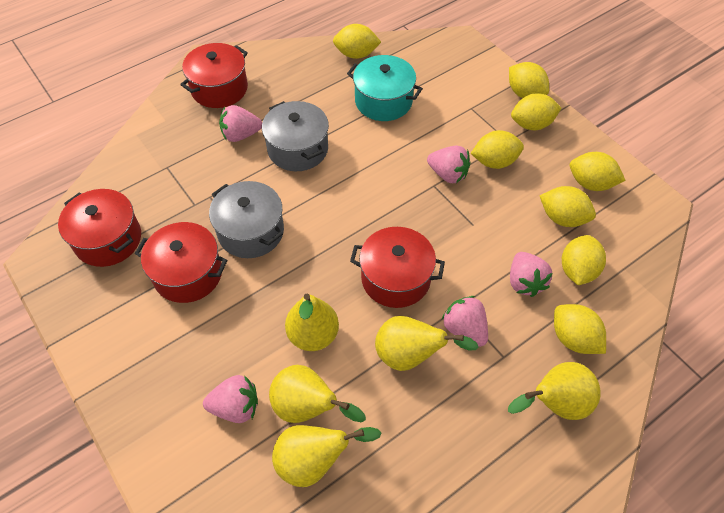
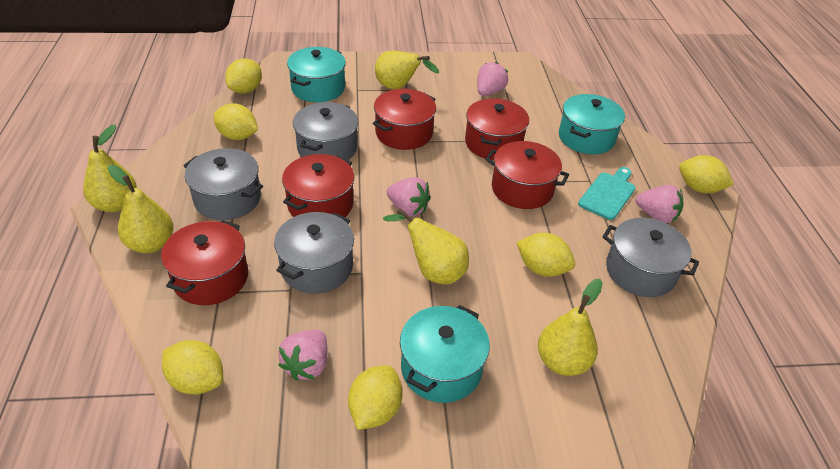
grey pot: 2 -> 4
pink strawberry: 5 -> 4
red pot: 4 -> 5
turquoise cutting board: 0 -> 1
turquoise pot: 1 -> 3
yellow lemon: 8 -> 6

